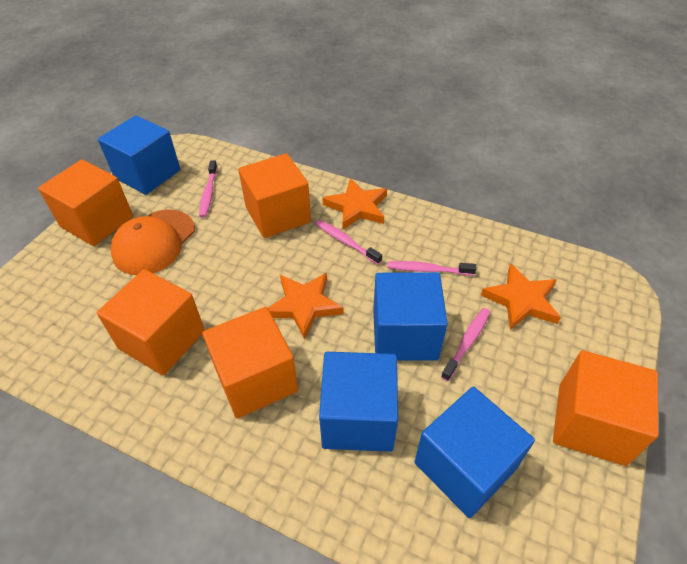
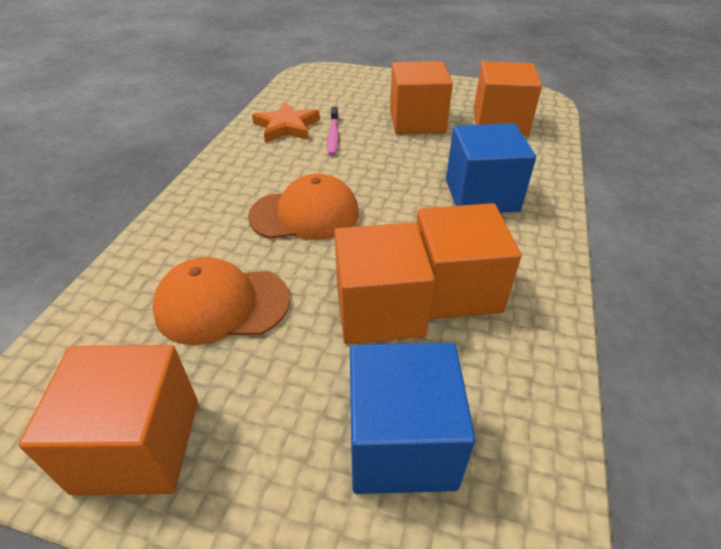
blue cube: 4 -> 2
orange cap: 1 -> 2
orange star: 3 -> 1
pink toothbrush: 4 -> 1

